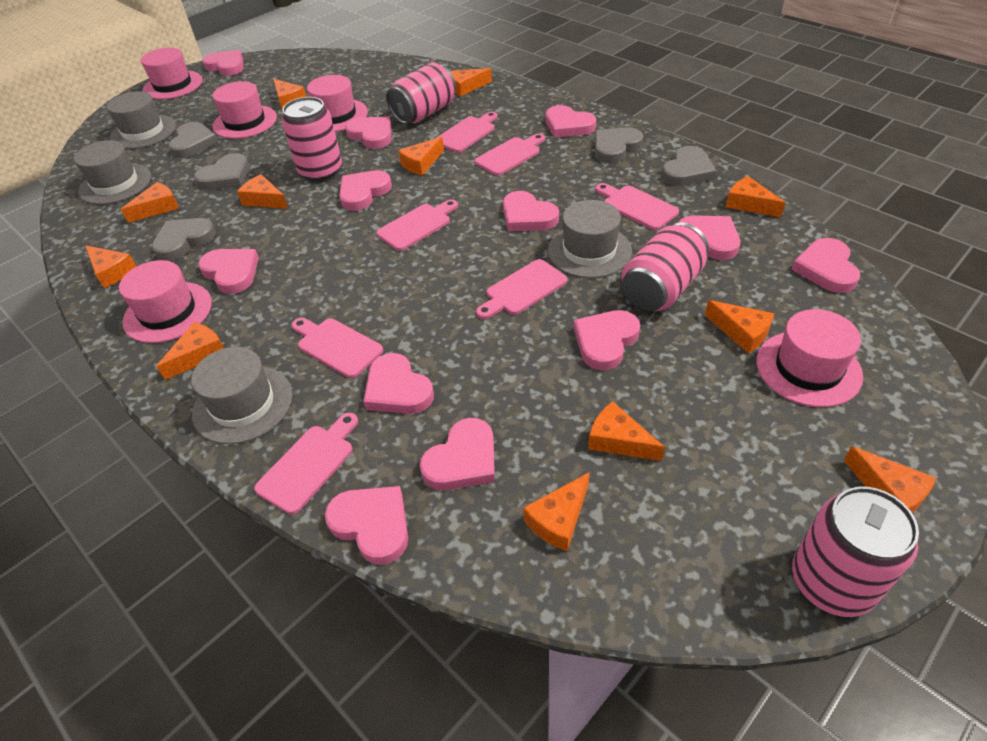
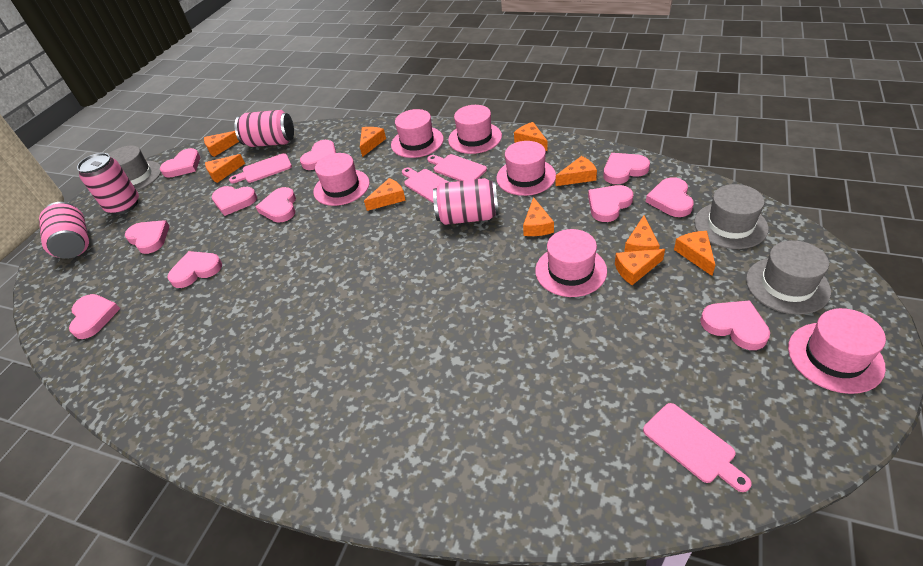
grey hat: 4 -> 3
grey heart: 5 -> 0
orange cheese: 12 -> 10
pink cutting board: 7 -> 4
pink hat: 5 -> 6
pink heart: 12 -> 11

